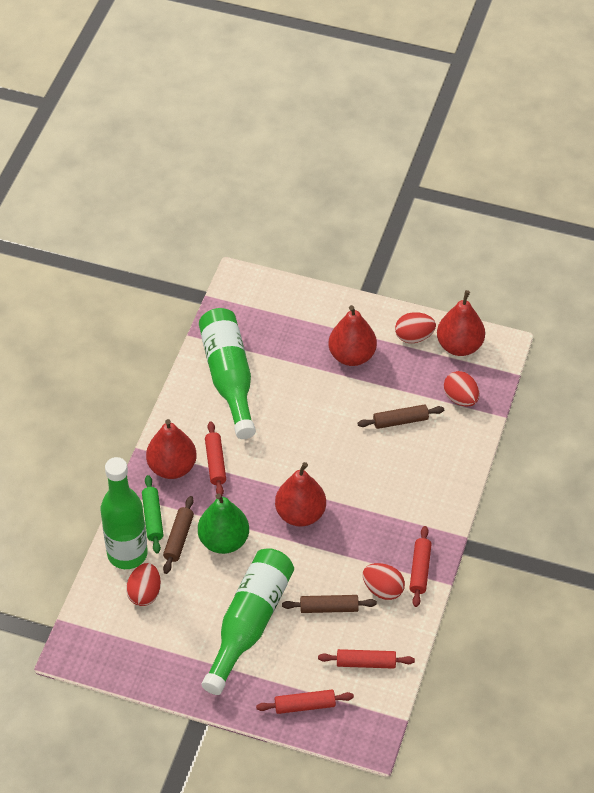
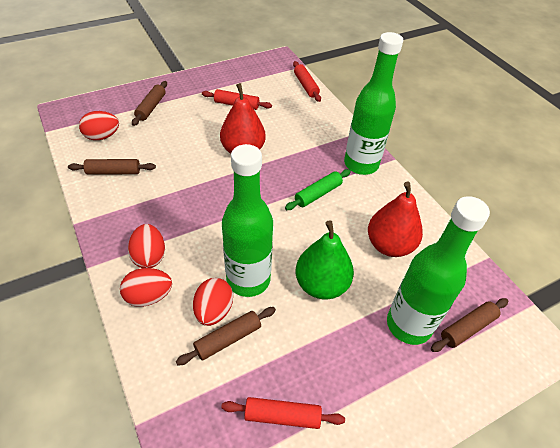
brown rolling pin: 3 -> 4
red pear: 4 -> 2
red rolling pin: 4 -> 3

